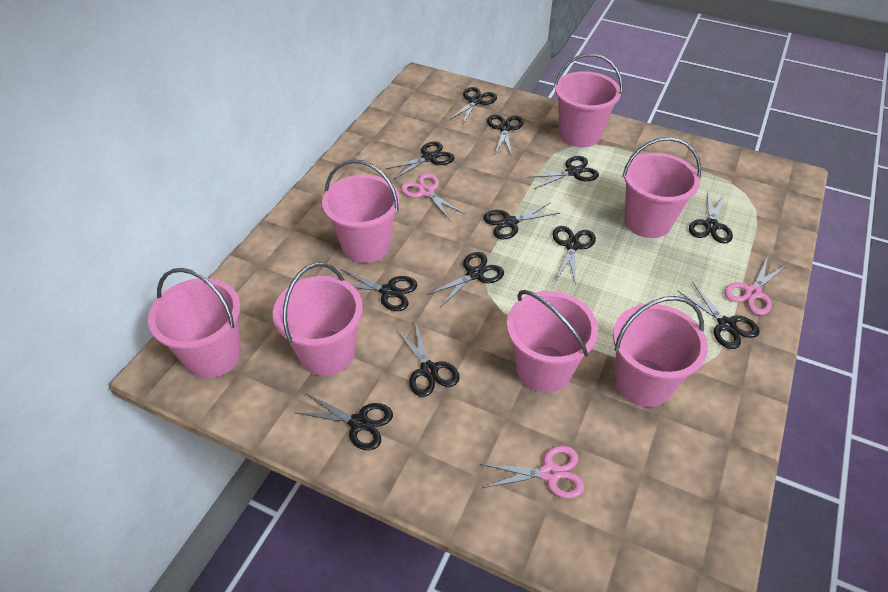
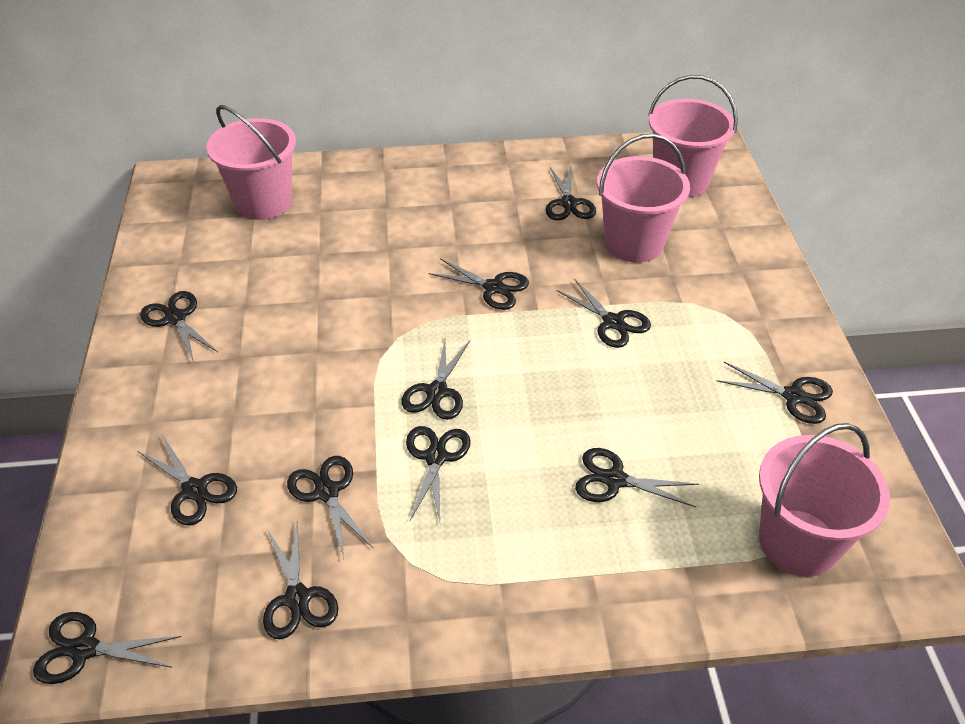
pink bucket: 7 -> 4
pink scissors: 3 -> 0

